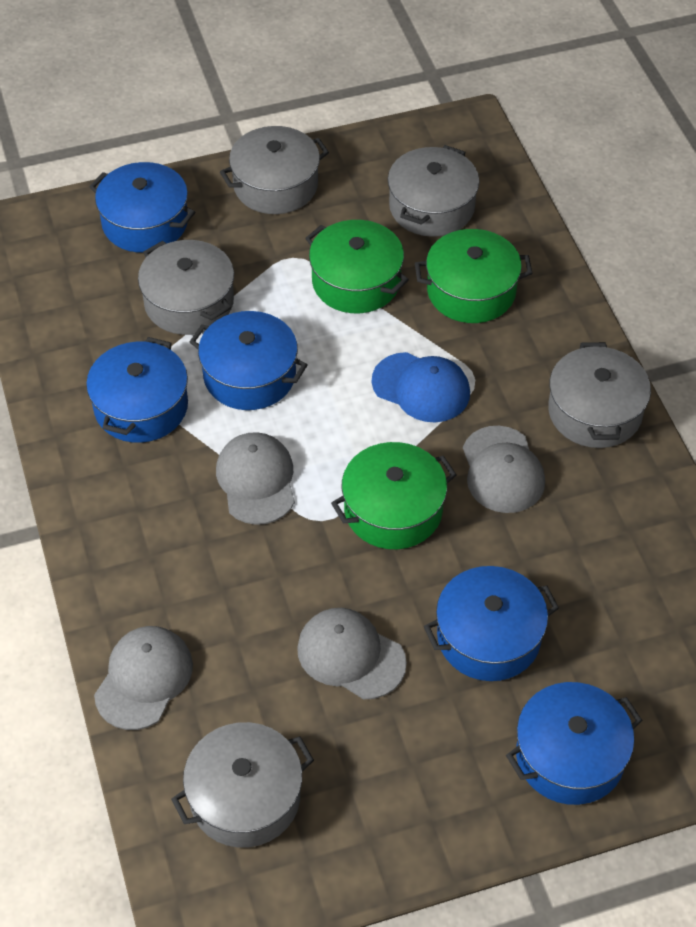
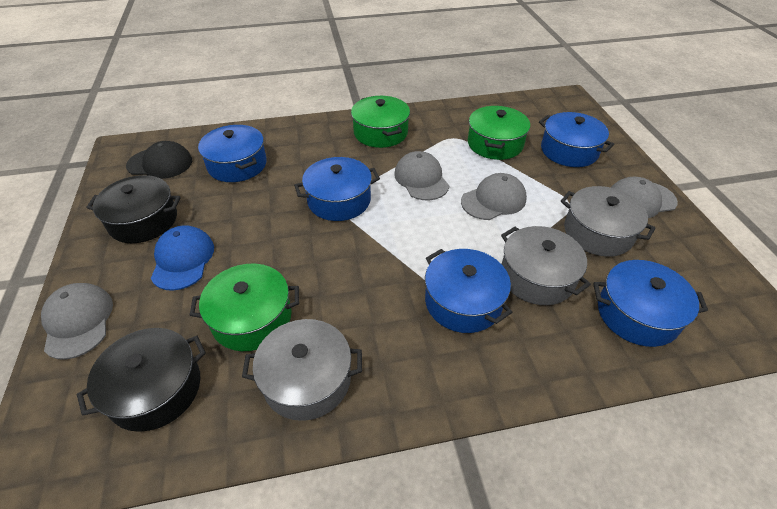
black cap: 0 -> 1
black pot: 0 -> 2
grey pot: 5 -> 3

